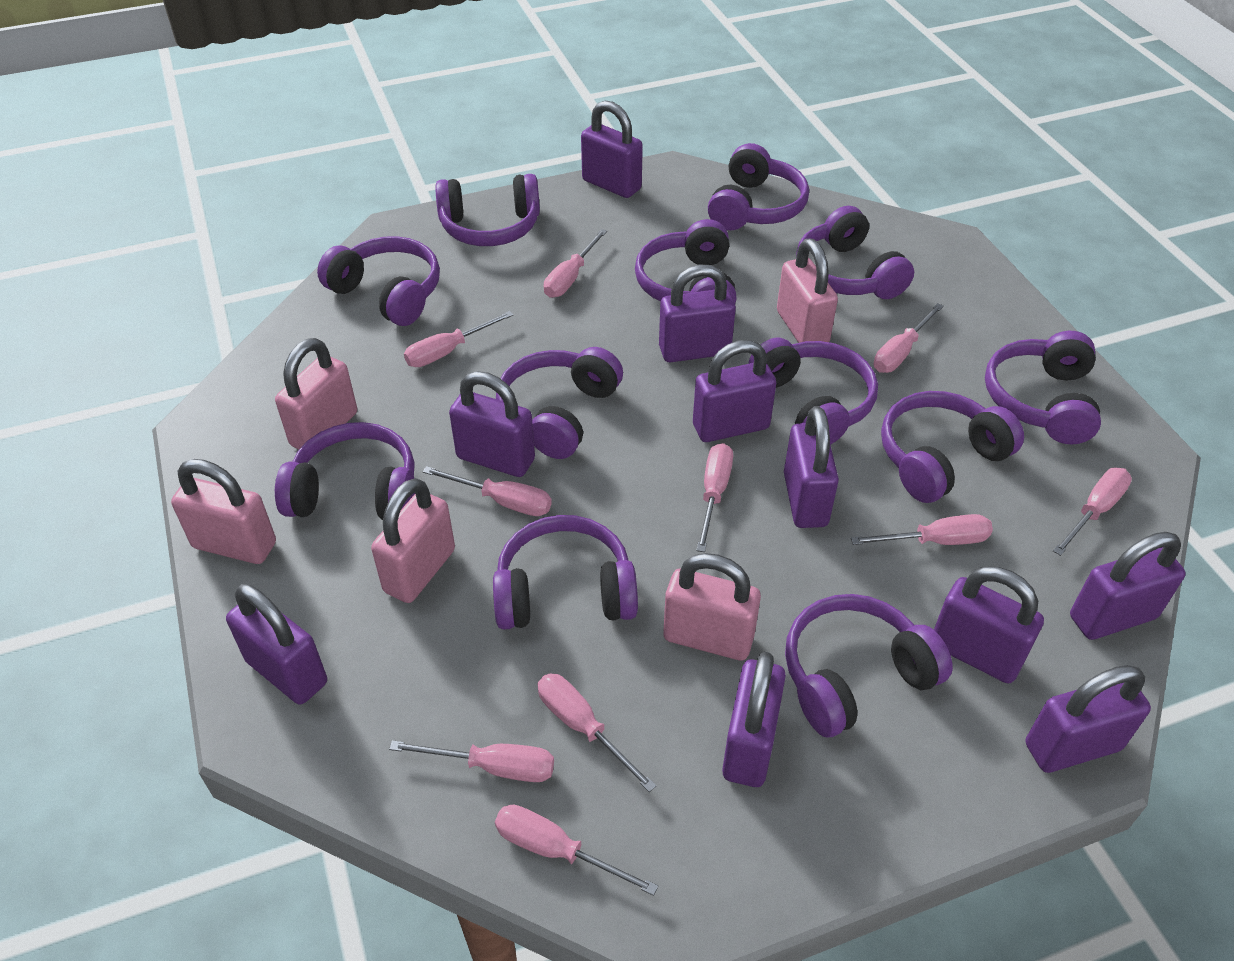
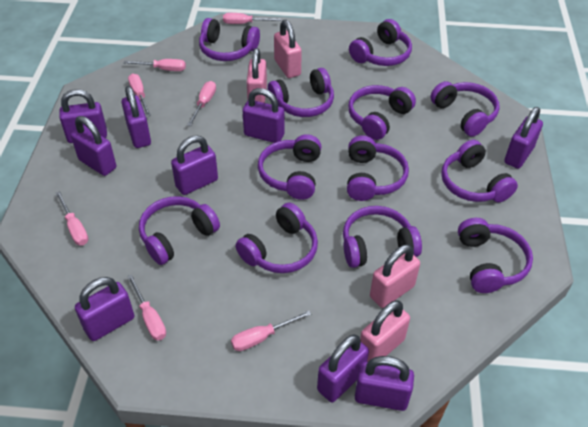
pink padlock: 5 -> 4
pink screwdriver: 10 -> 7
purple padlock: 10 -> 9

